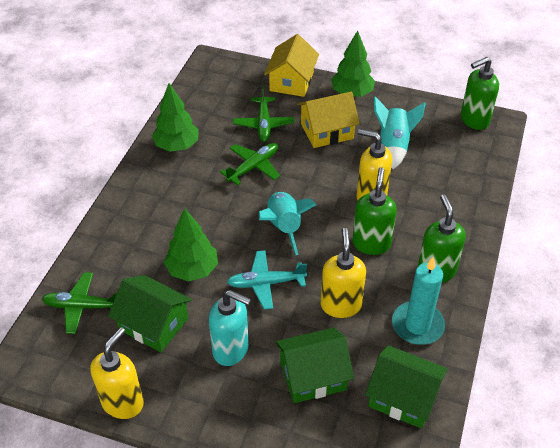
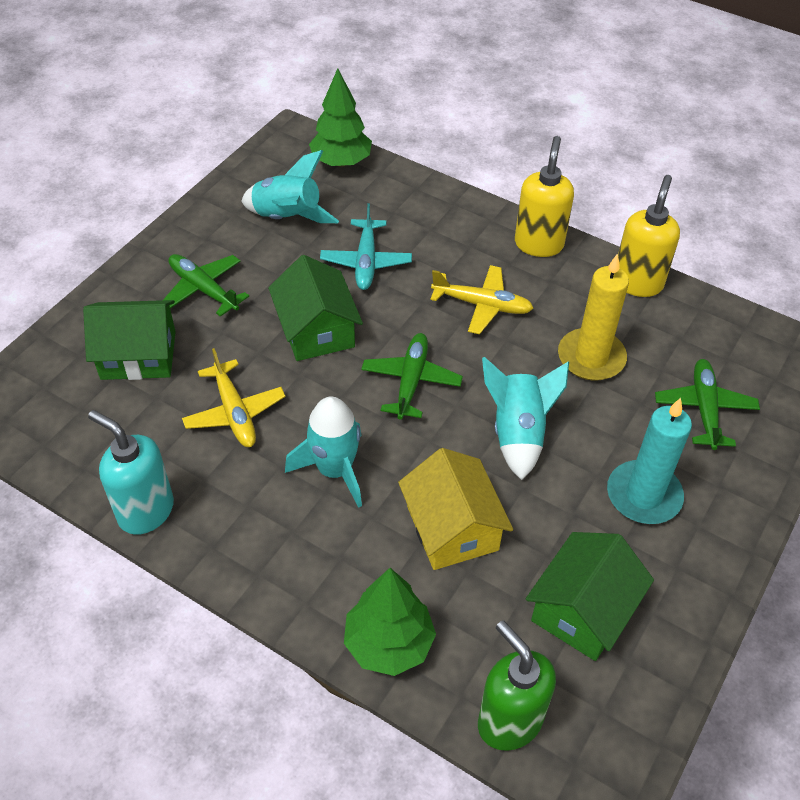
green soap dispenser: 3 -> 1
green tree: 3 -> 2
turquoise rocket: 2 -> 3
yellow candle: 0 -> 1
yellow house: 2 -> 1
yellow plane: 0 -> 2
yellow soap dispenser: 3 -> 2

